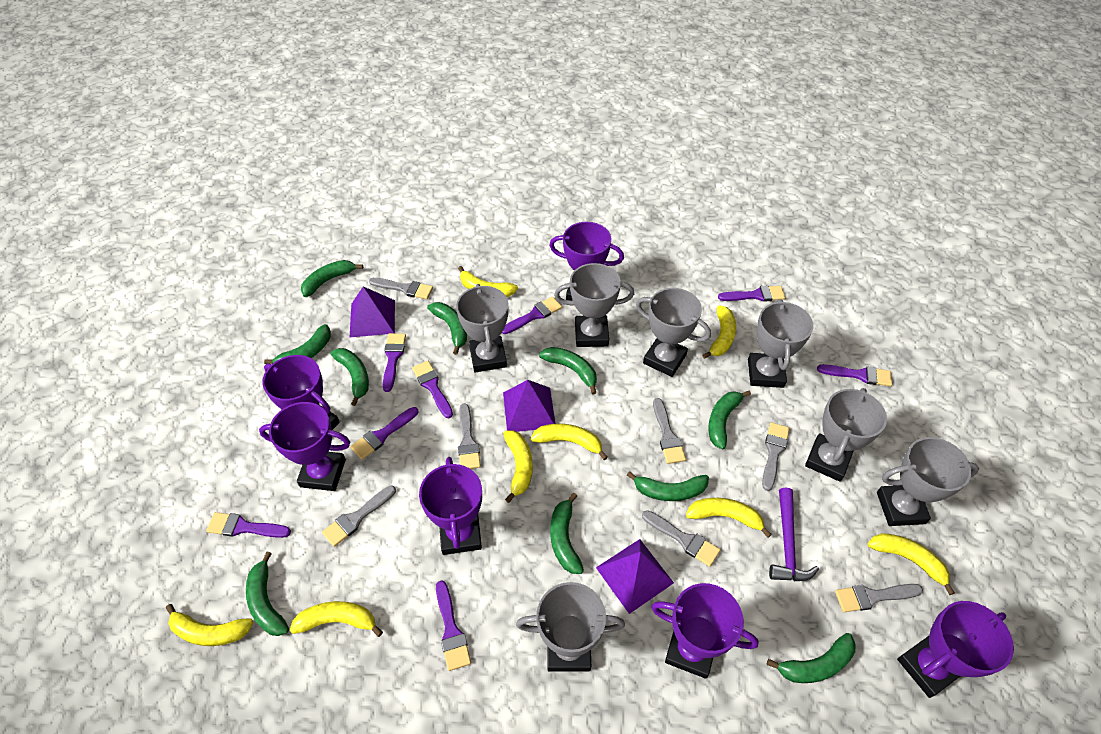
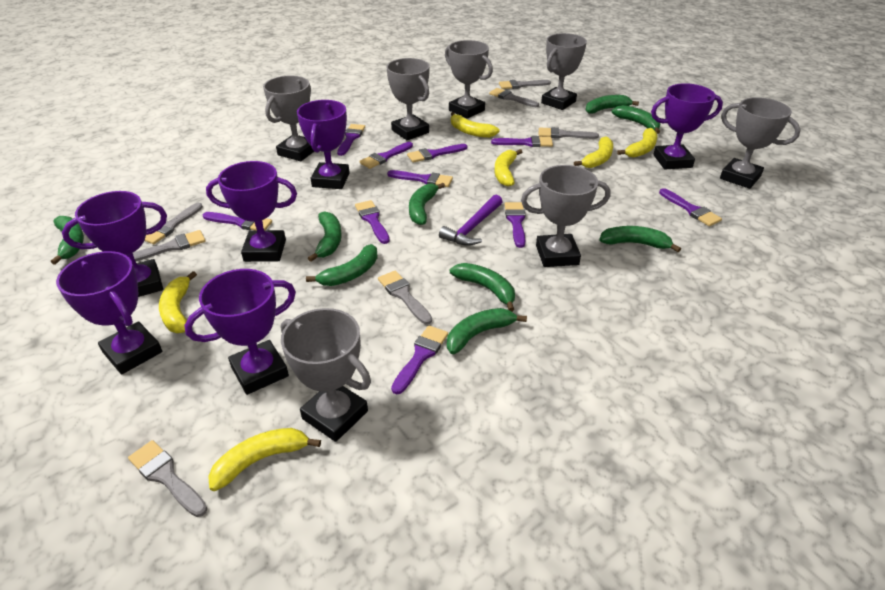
green banana: 10 -> 9
purple brush: 8 -> 10
purple pyramid: 3 -> 0
yellow banana: 8 -> 6

